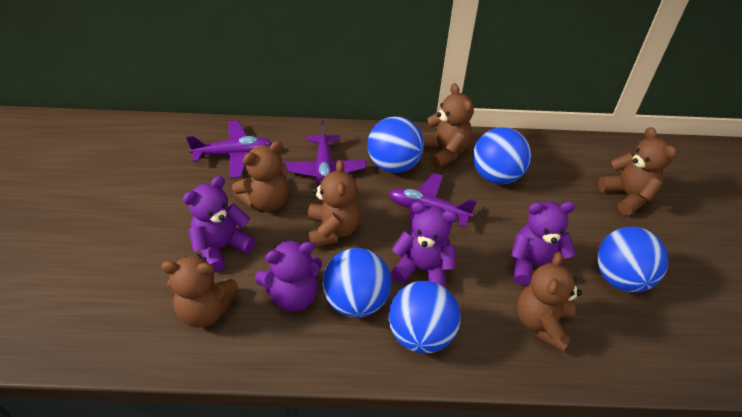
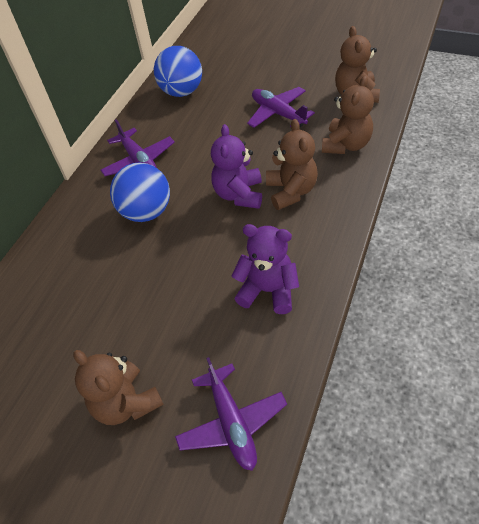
blue ball: 5 -> 2
brown teddy bear: 6 -> 4
purple teddy bear: 4 -> 2

